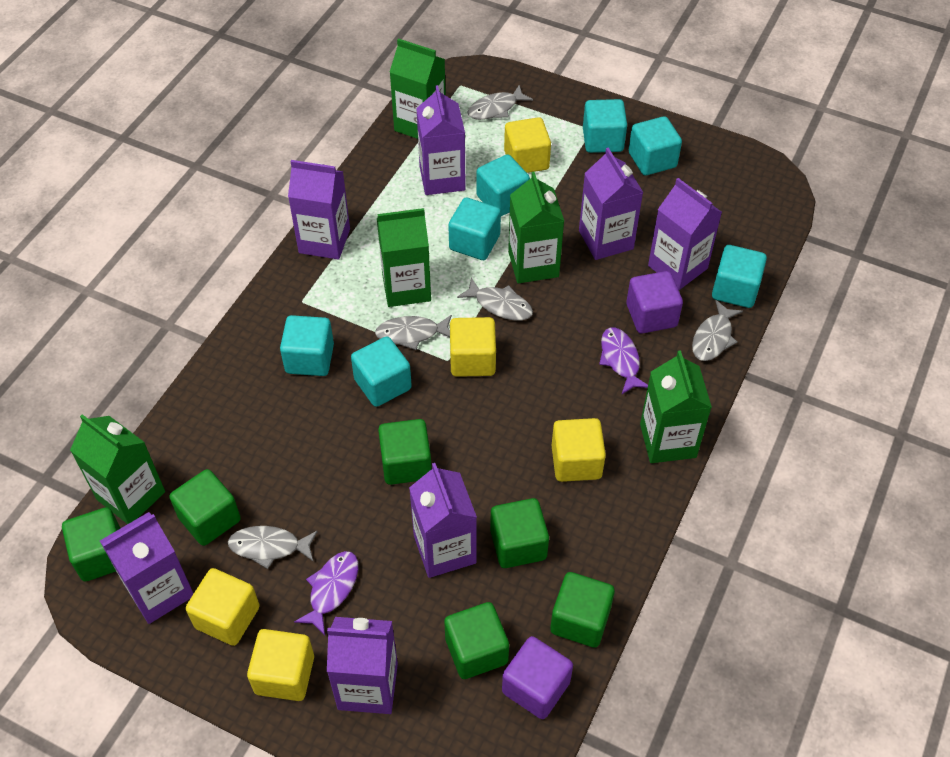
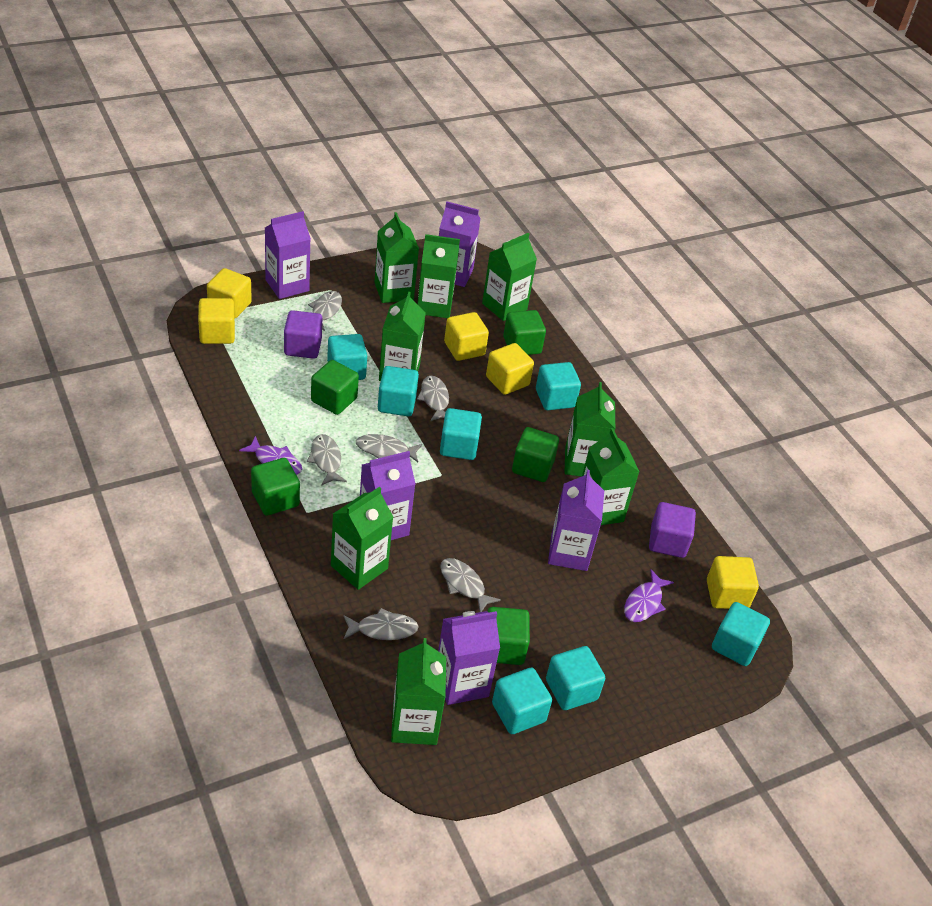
green carton: 5 -> 8
green cube: 6 -> 5
grey fish: 5 -> 6
purple carton: 7 -> 5

